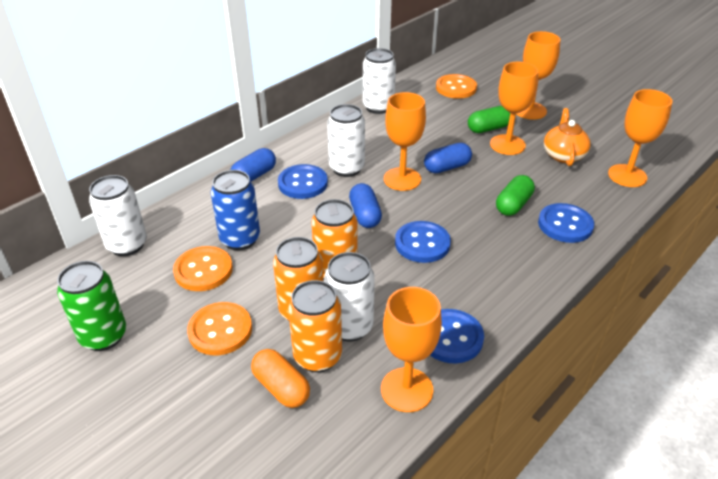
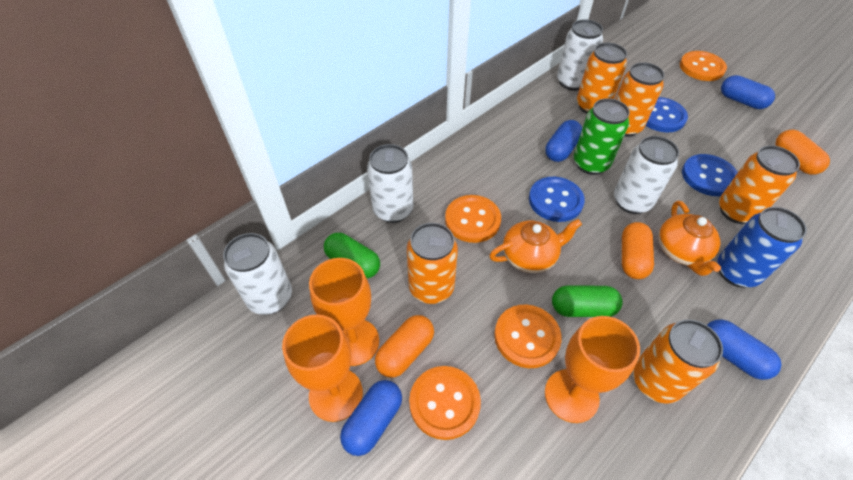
blue button: 4 -> 3
blue capsule: 3 -> 4
orange button: 3 -> 4
orange can: 3 -> 5
orange capsule: 1 -> 3
orange goblet: 5 -> 3
orange teapot: 1 -> 2

